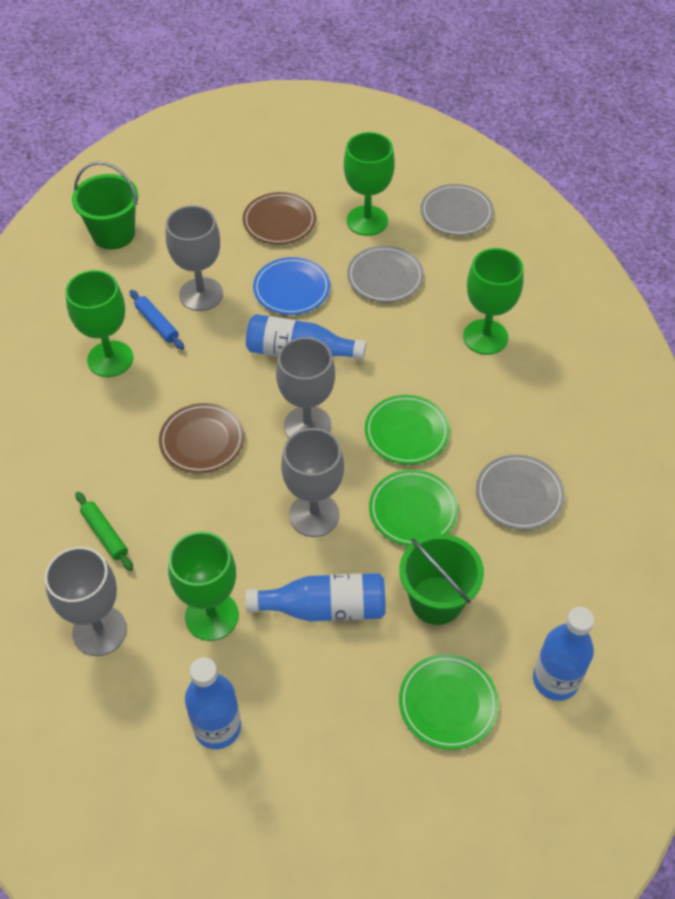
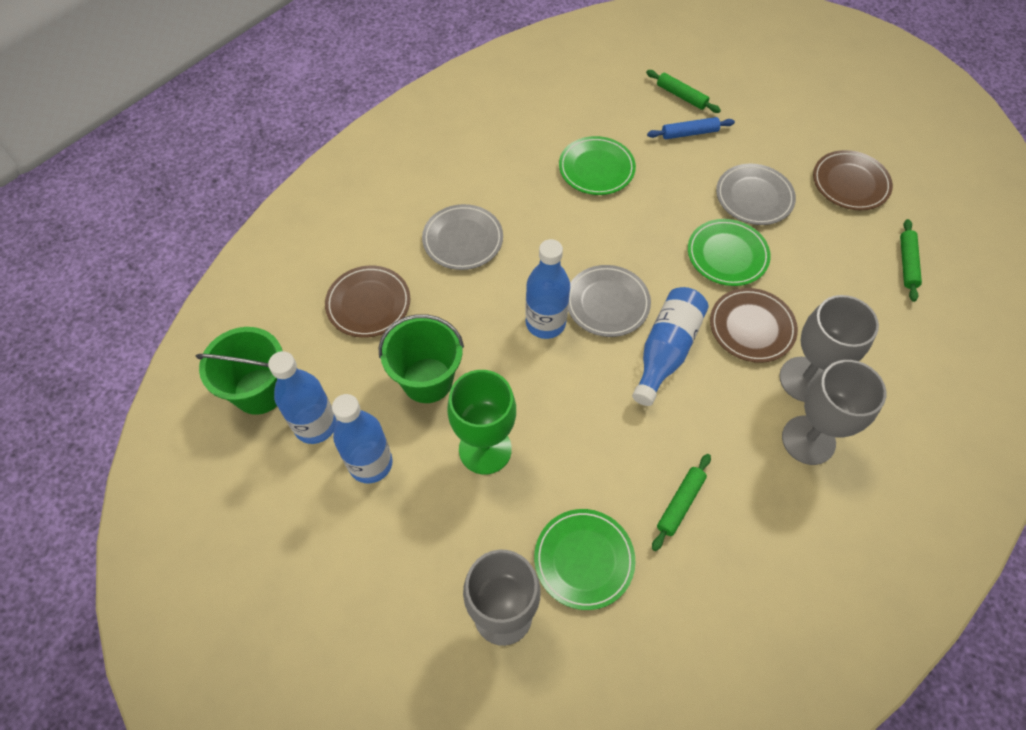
blue plate: 1 -> 0
brown plate: 2 -> 3
green goblet: 4 -> 1
green rolling pin: 1 -> 3
grey goblet: 4 -> 3

